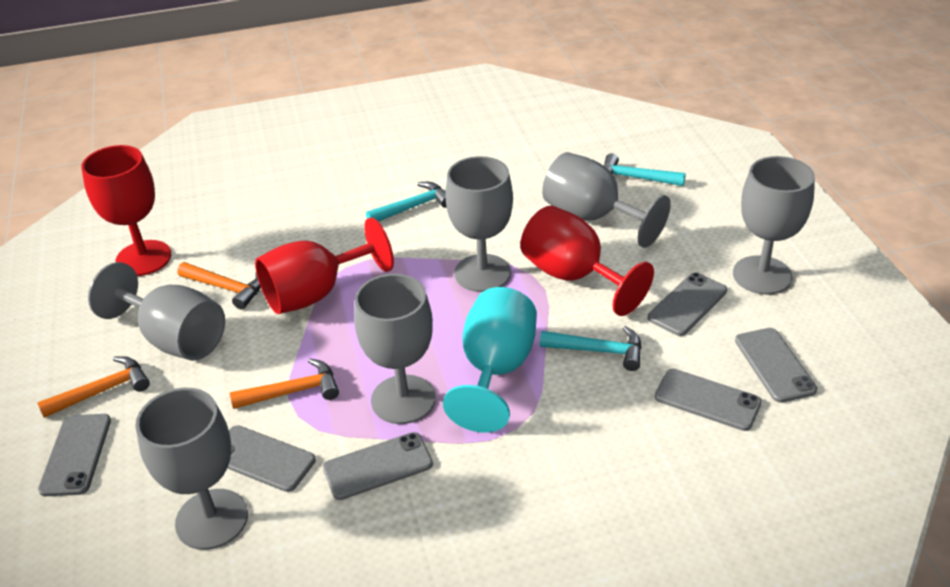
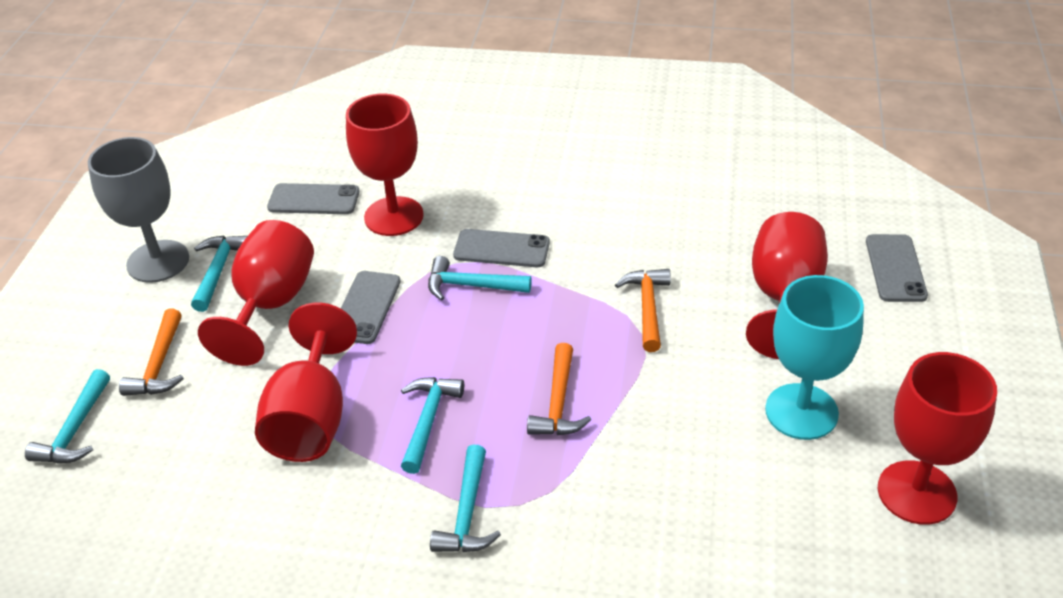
grey goblet: 6 -> 1
grey phone: 6 -> 4
red goblet: 3 -> 5
turquoise hammer: 3 -> 5

